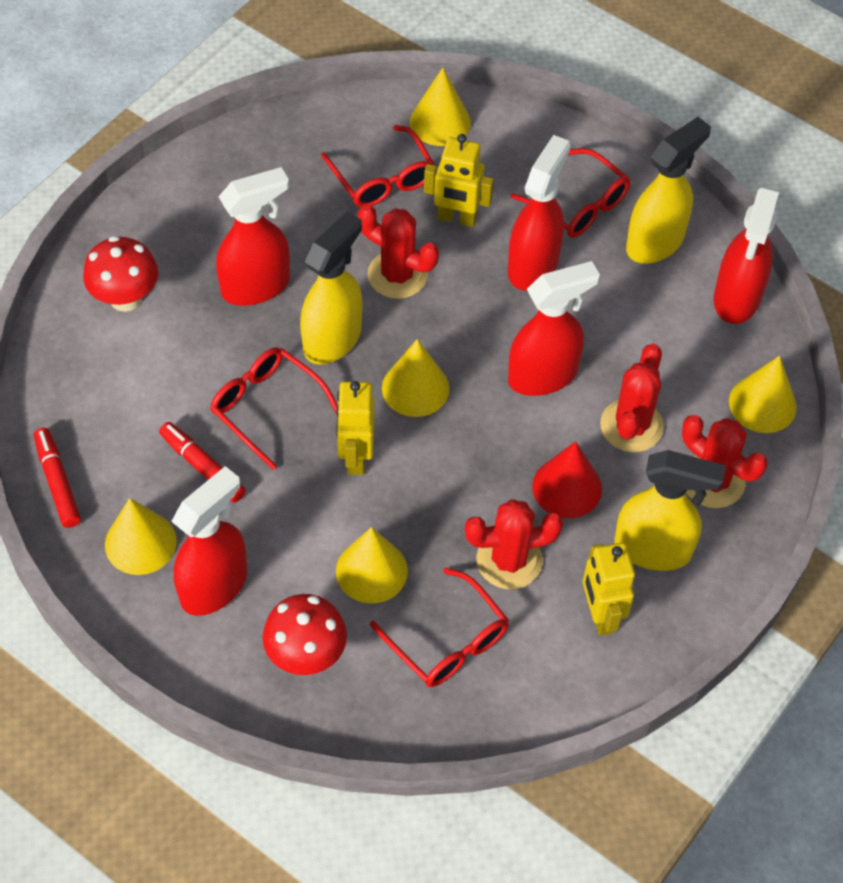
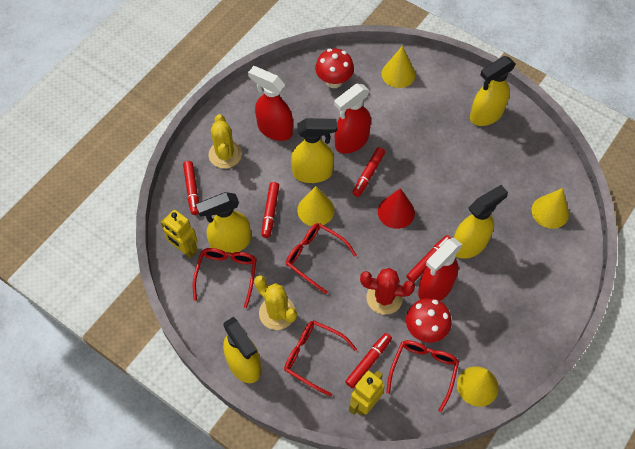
red cactus: 4 -> 1
red marker: 2 -> 5
red spray bottle: 5 -> 3
yellow cactus: 0 -> 2
yellow cone: 5 -> 4
yellow robot: 3 -> 2
yellow spray bottle: 3 -> 5

